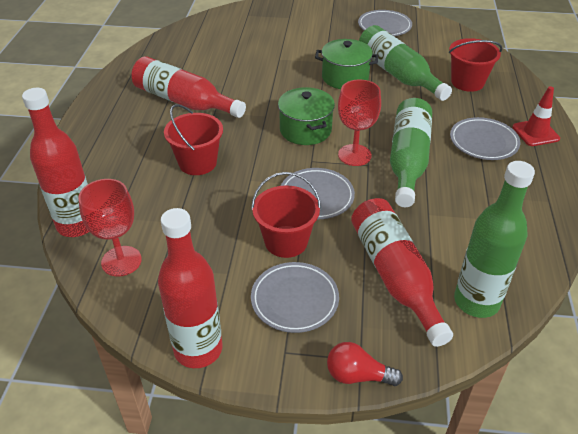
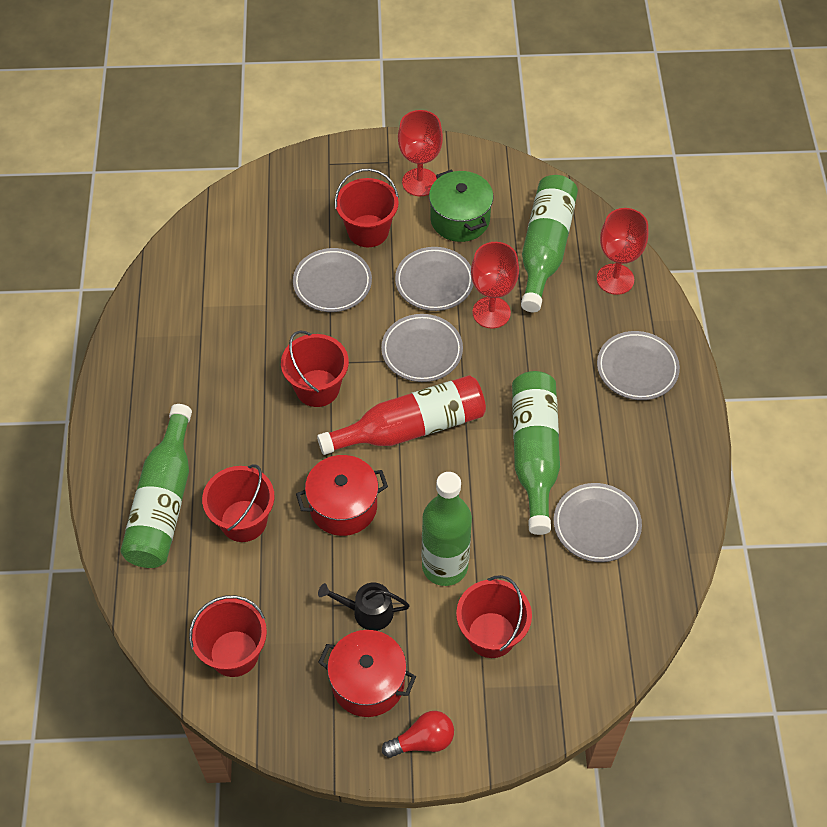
black watering can: 0 -> 1
green bottle: 3 -> 4
green pot: 2 -> 1
grey plate: 4 -> 5
red bottle: 4 -> 1
red bucket: 3 -> 5
red goblet: 2 -> 3
red pot: 0 -> 2
red traffic cone: 1 -> 0

